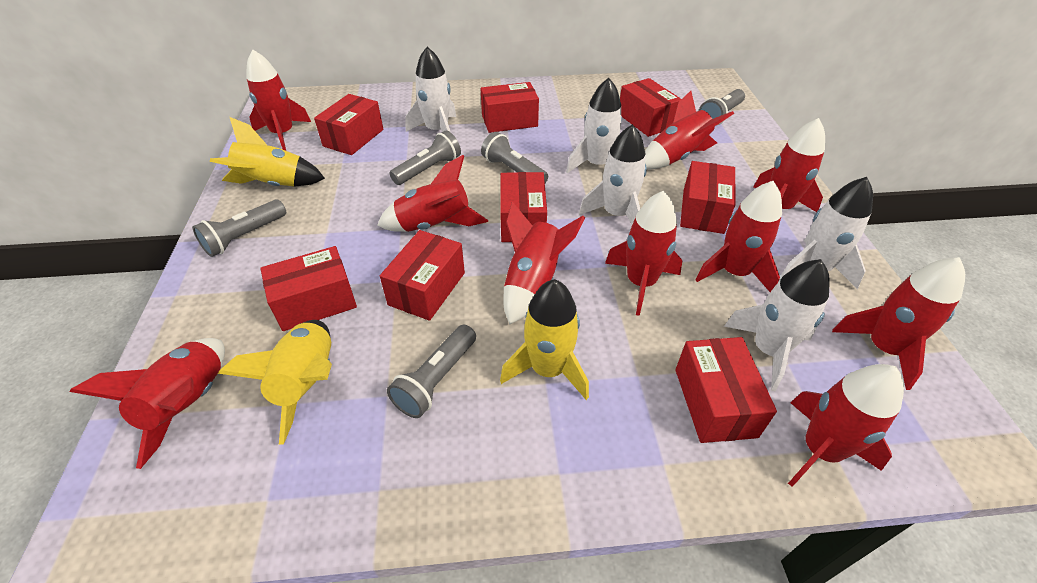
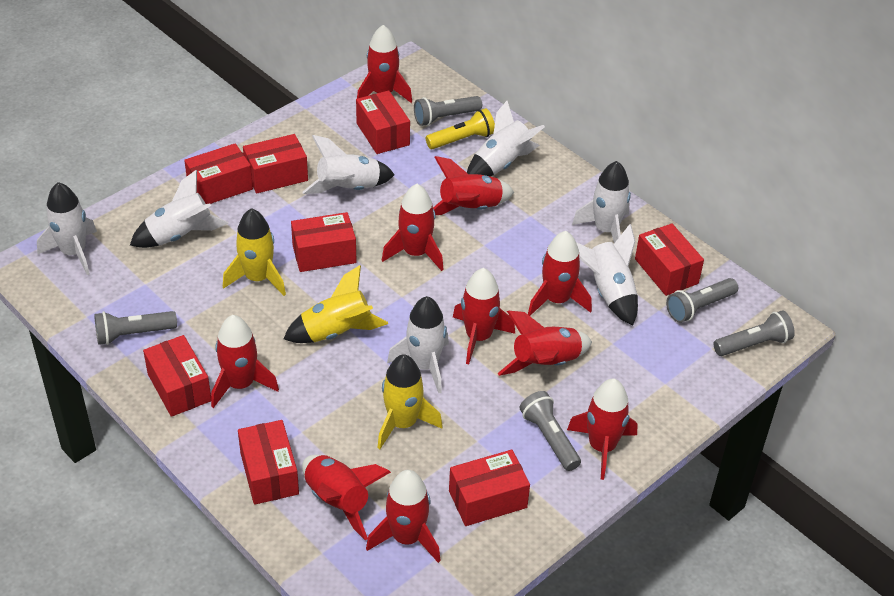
white rocket: 5 -> 7
yellow flashlight: 0 -> 1

